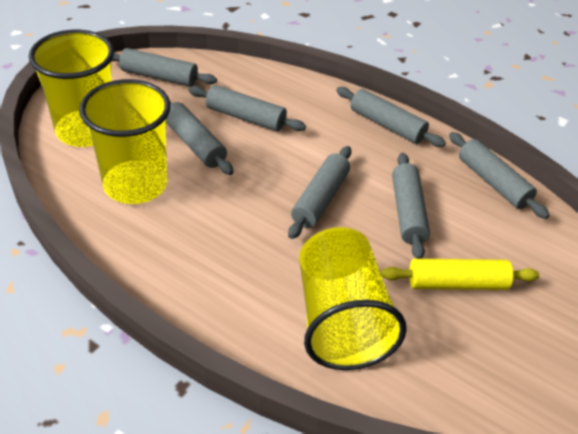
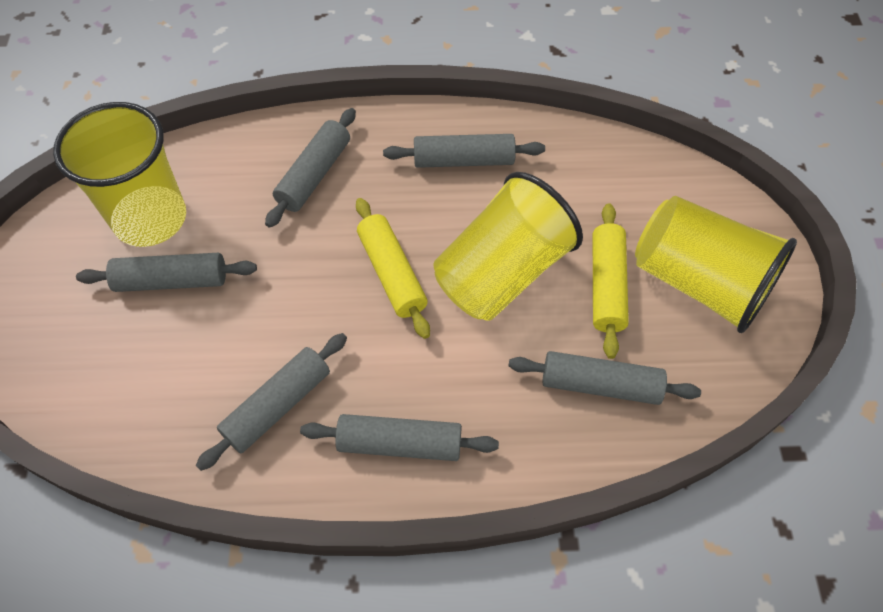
grey rolling pin: 7 -> 6
yellow rolling pin: 1 -> 2

